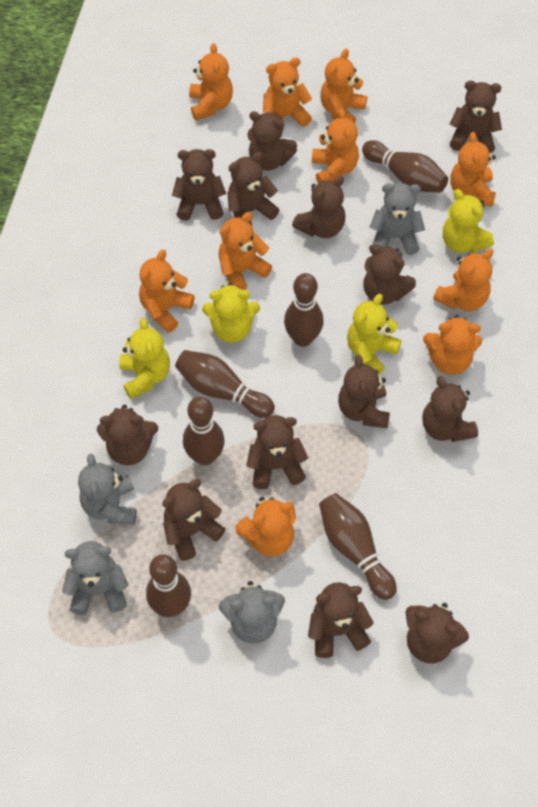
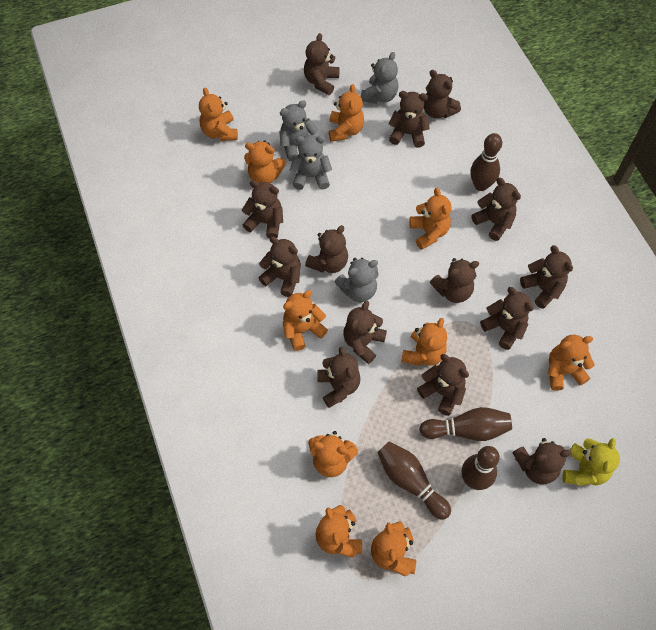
brown bowling pin: 6 -> 4
brown teddy bear: 13 -> 14
yellow teddy bear: 4 -> 1

